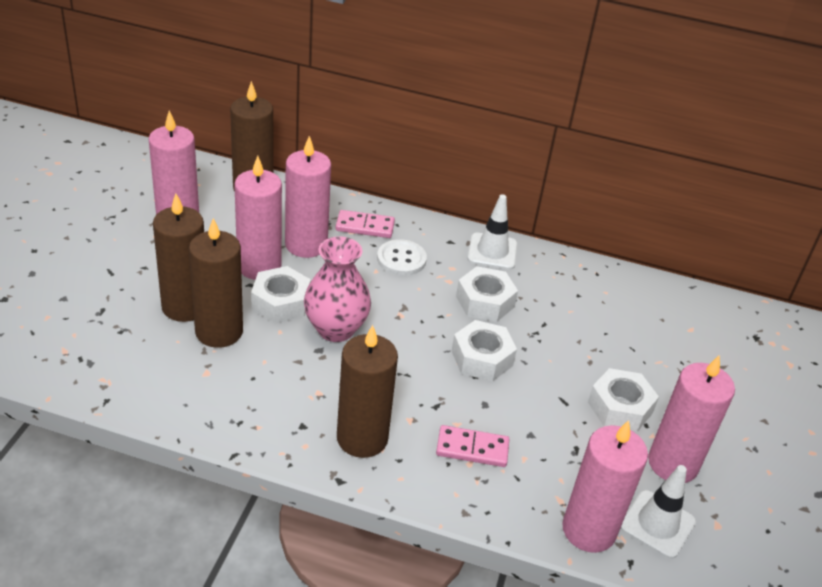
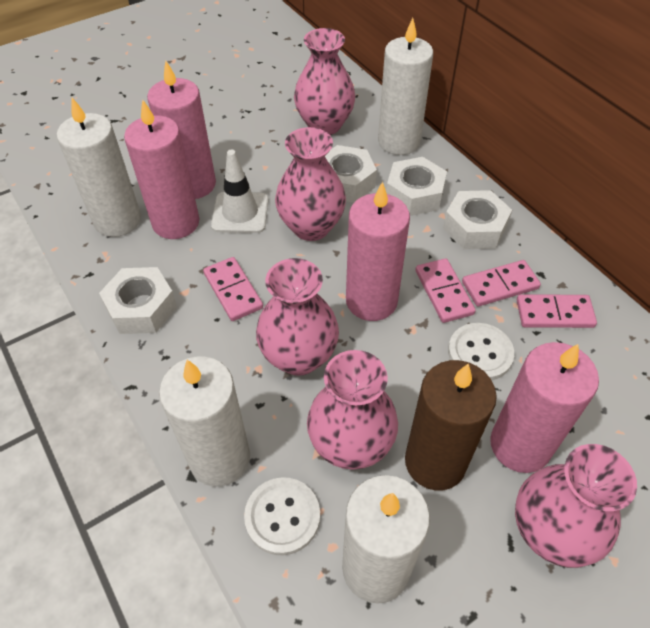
brown candle: 4 -> 1
pink candle: 5 -> 4
pink domino: 2 -> 4
pink vase: 1 -> 5
white button: 1 -> 2
white candle: 0 -> 4
white traffic cone: 2 -> 1

